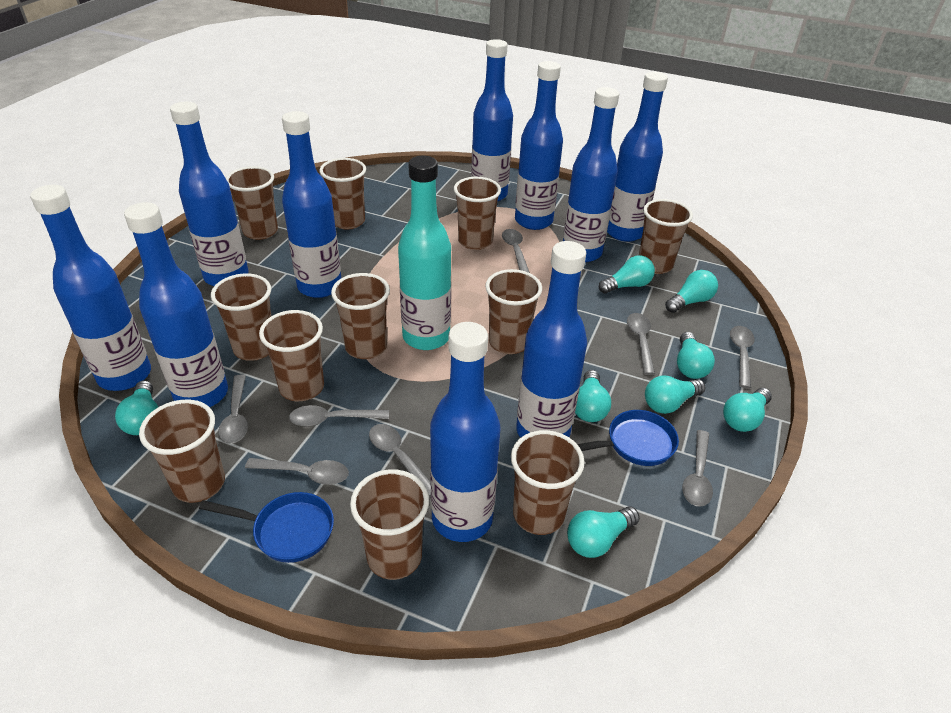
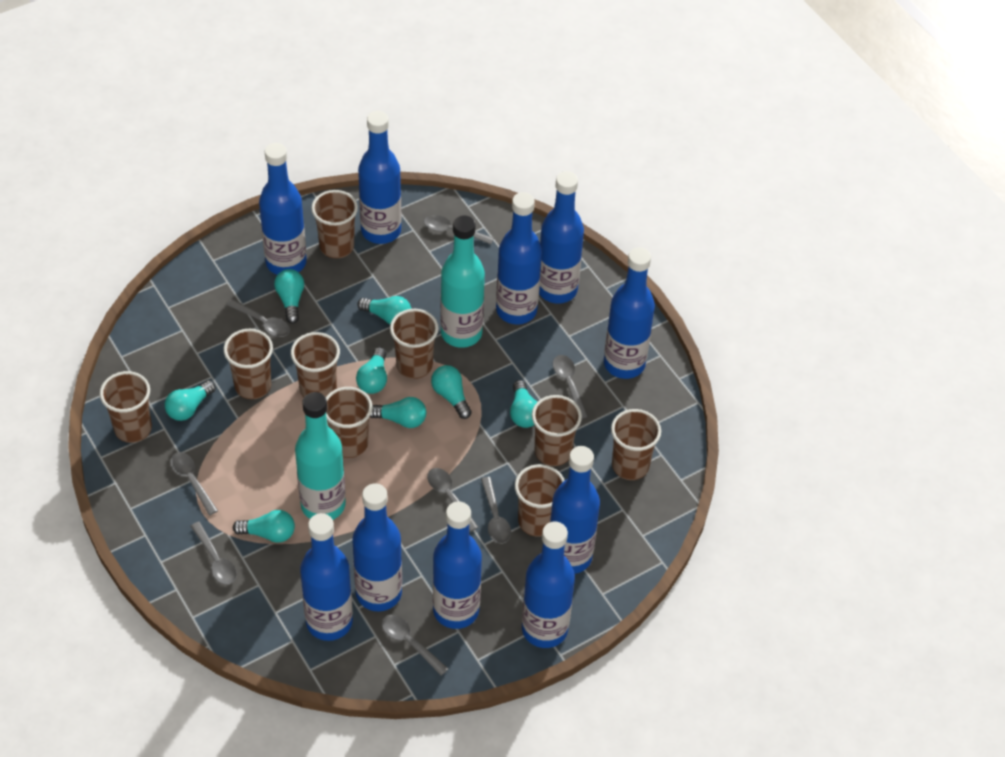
blue pan: 2 -> 0
brown cup: 11 -> 9
turquoise bottle: 1 -> 2

